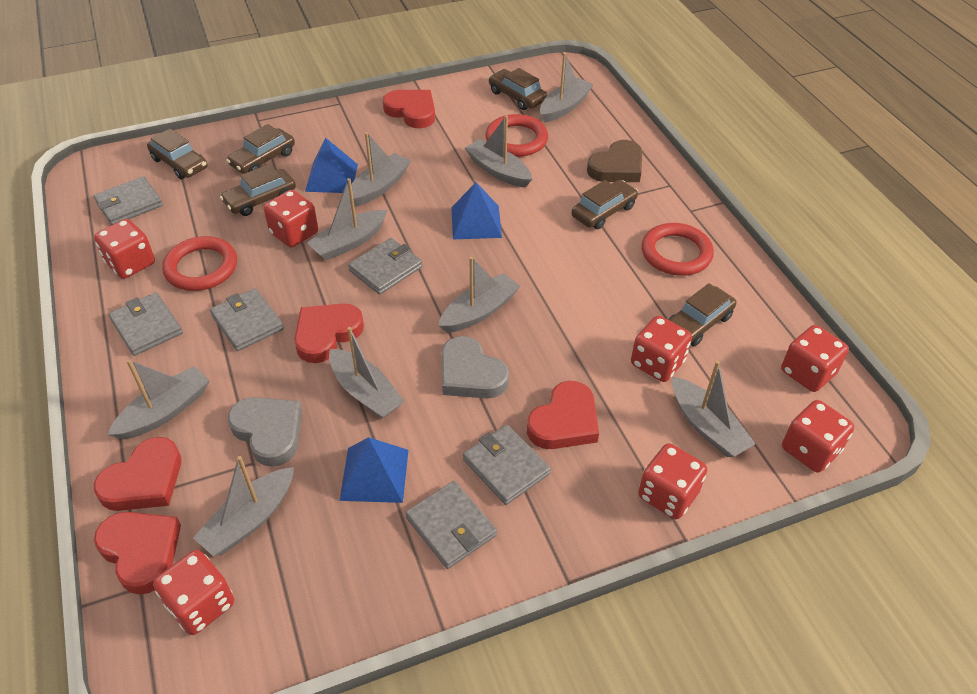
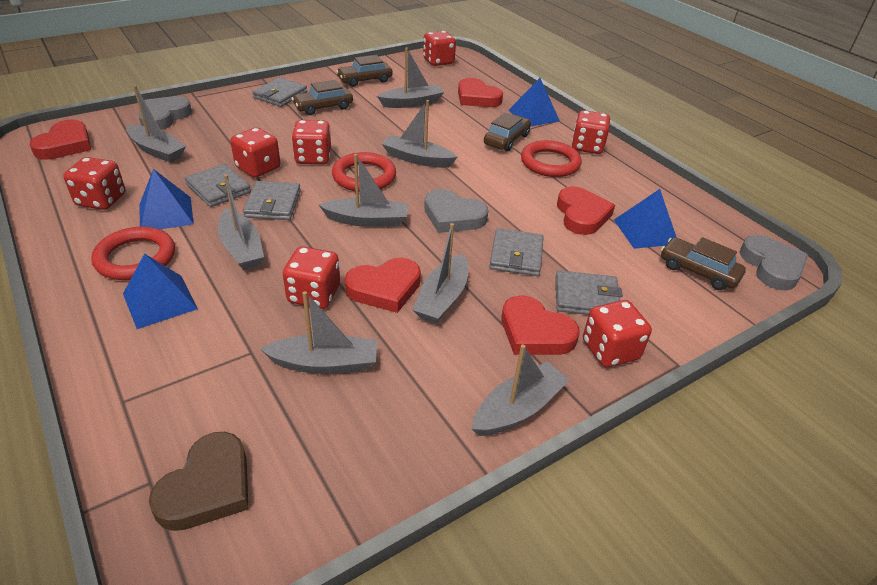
blue pyramid: 3 -> 4
brown car: 6 -> 4
grey boat: 9 -> 8
grey heart: 2 -> 3
grey wallet: 6 -> 5

